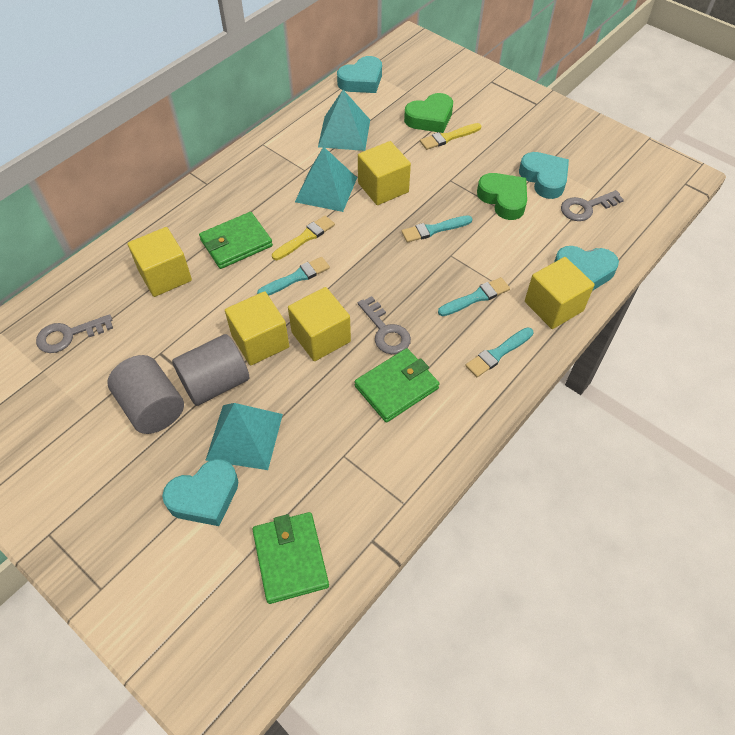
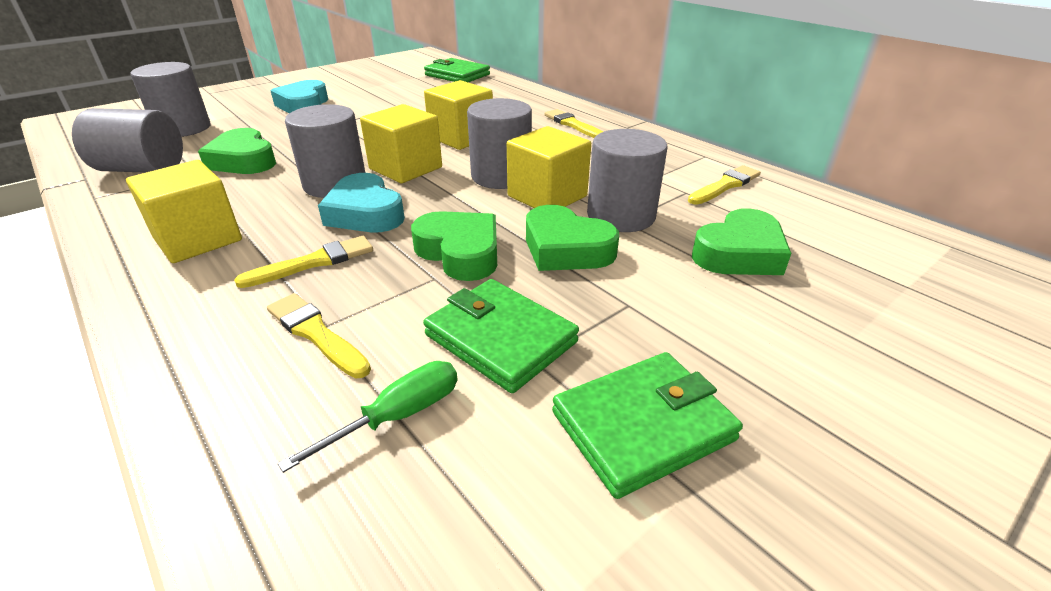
green heart: 2 -> 4
green screwdriver: 0 -> 1
grey cylinder: 2 -> 5
grey key: 3 -> 0
turquoise brush: 4 -> 0
turquoise heart: 4 -> 2
turquoise pyramid: 3 -> 0
yellow brush: 2 -> 4
yellow cube: 5 -> 4

